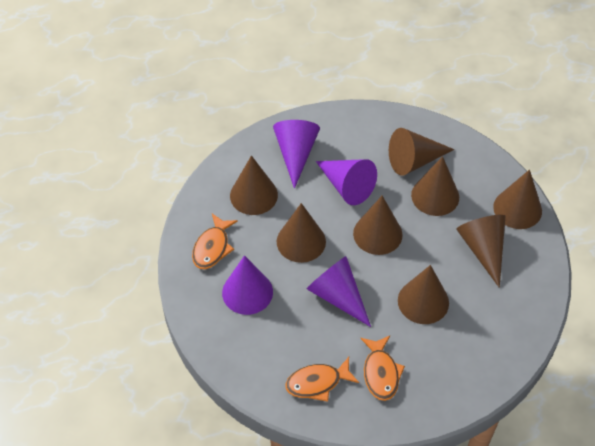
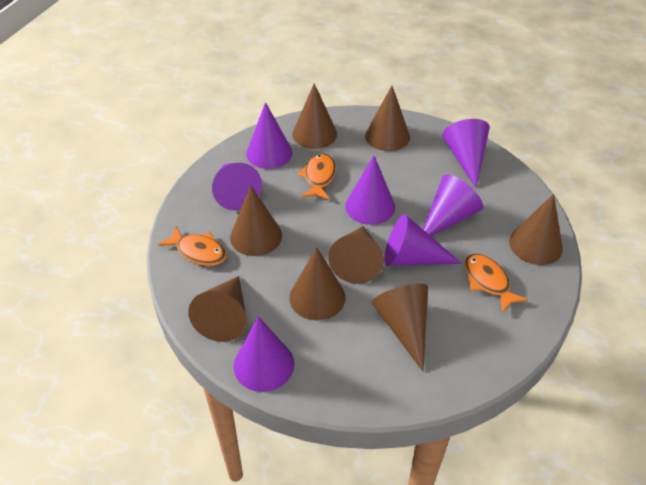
purple cone: 4 -> 7

